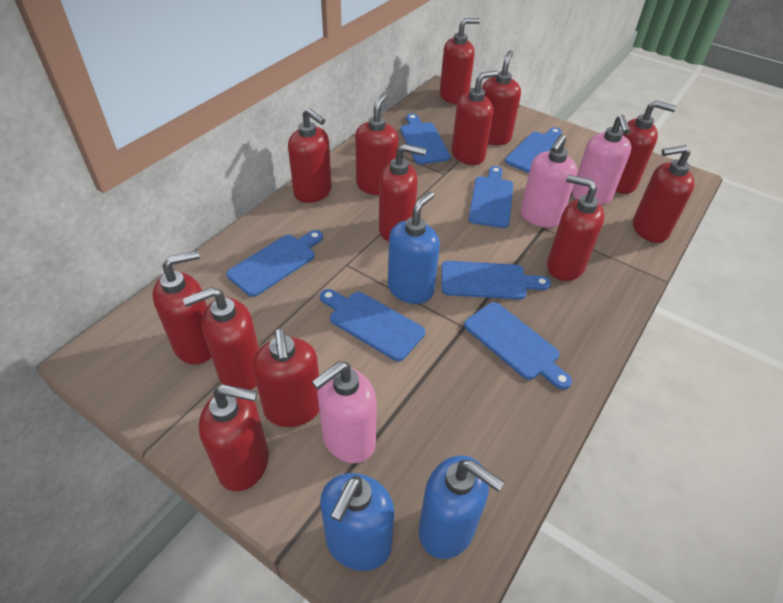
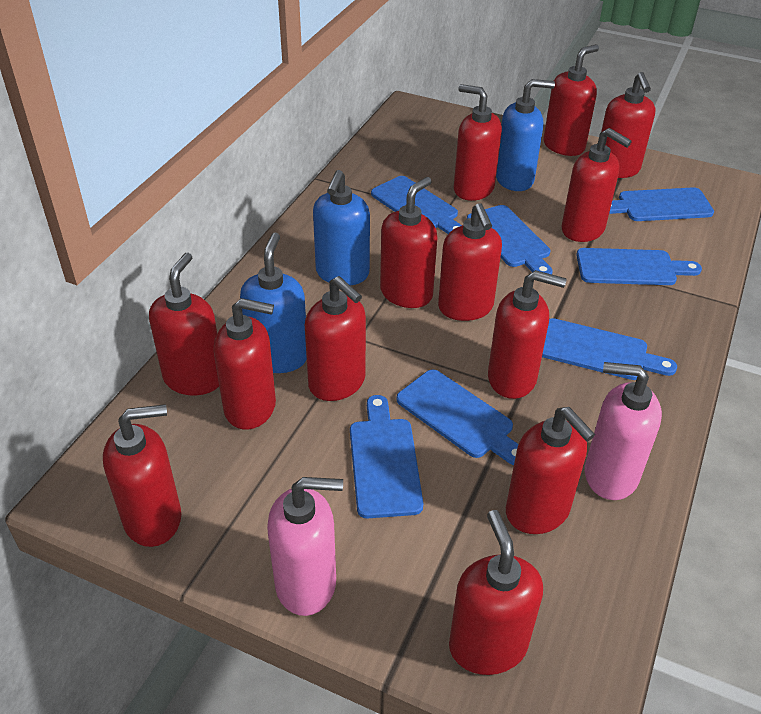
pink soap dispenser: 3 -> 2

